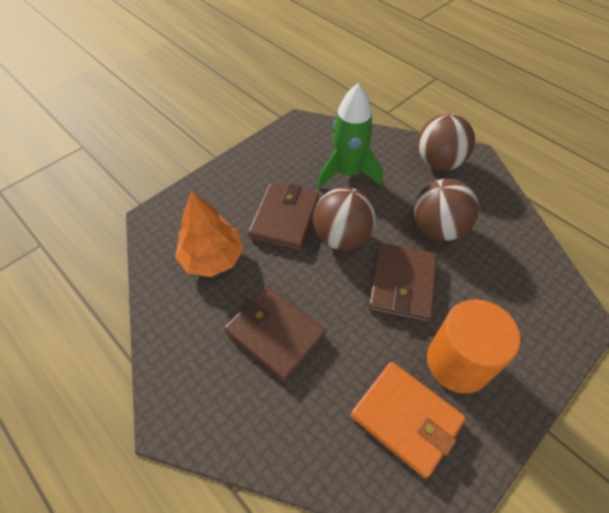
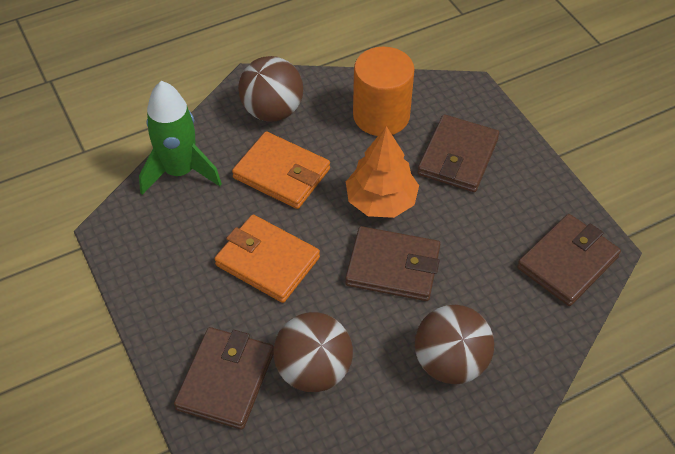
brown wallet: 3 -> 4
orange wallet: 1 -> 2

